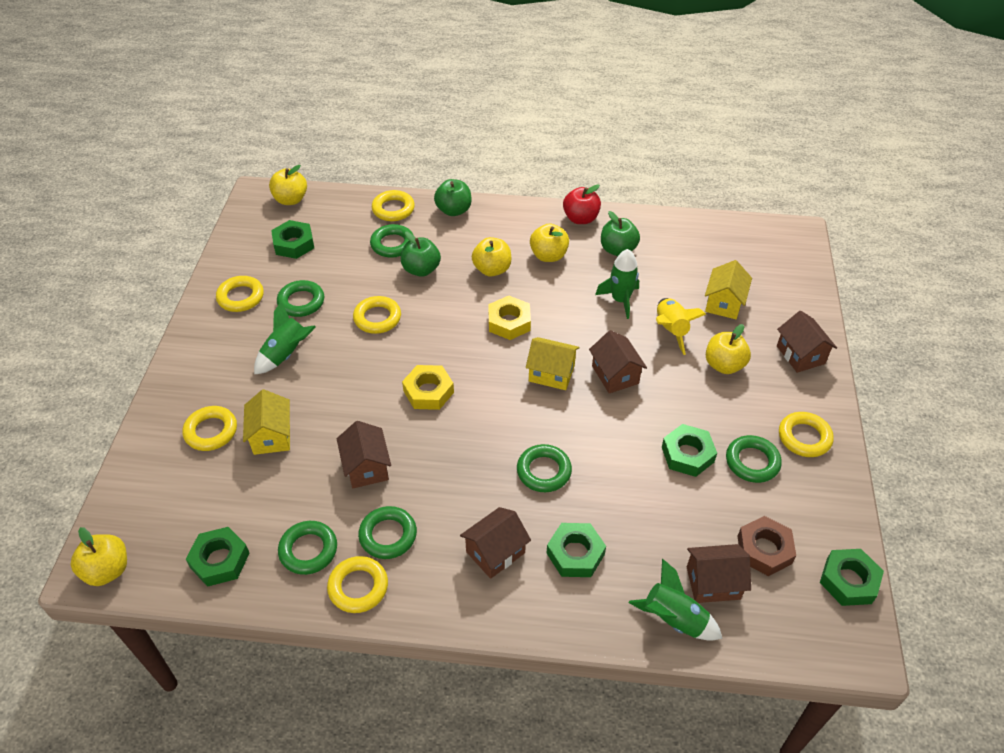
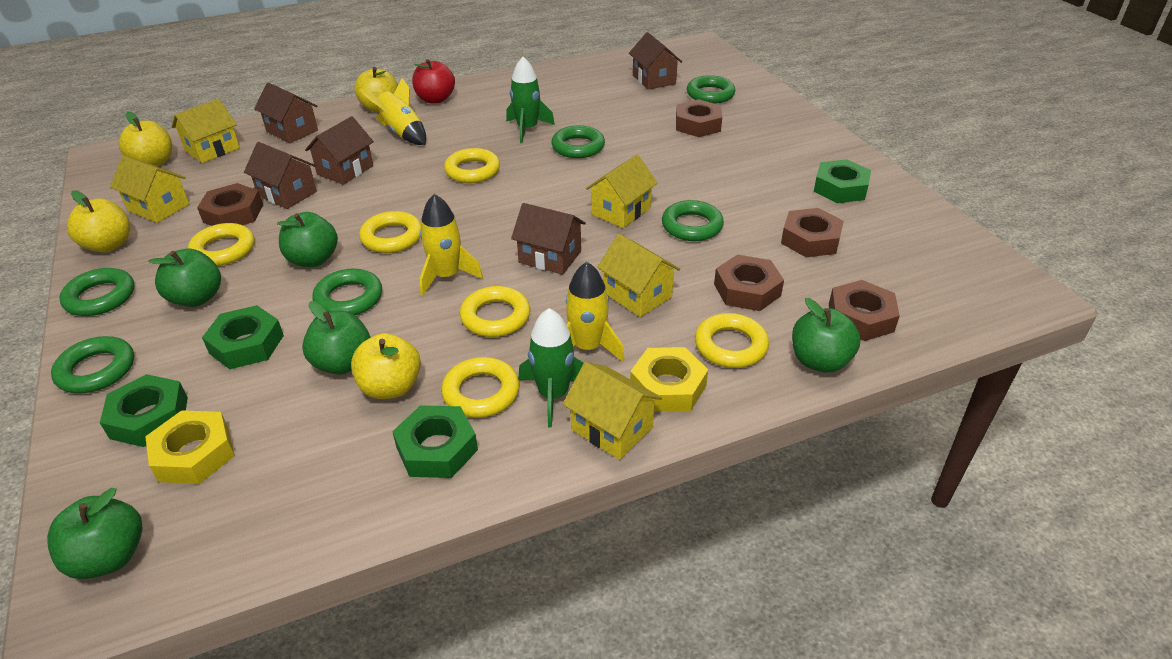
brown nut: 1 -> 5
green apple: 3 -> 5
green nut: 5 -> 4
green rocket: 3 -> 2
yellow apple: 5 -> 4
yellow house: 3 -> 5
yellow rocket: 1 -> 3

